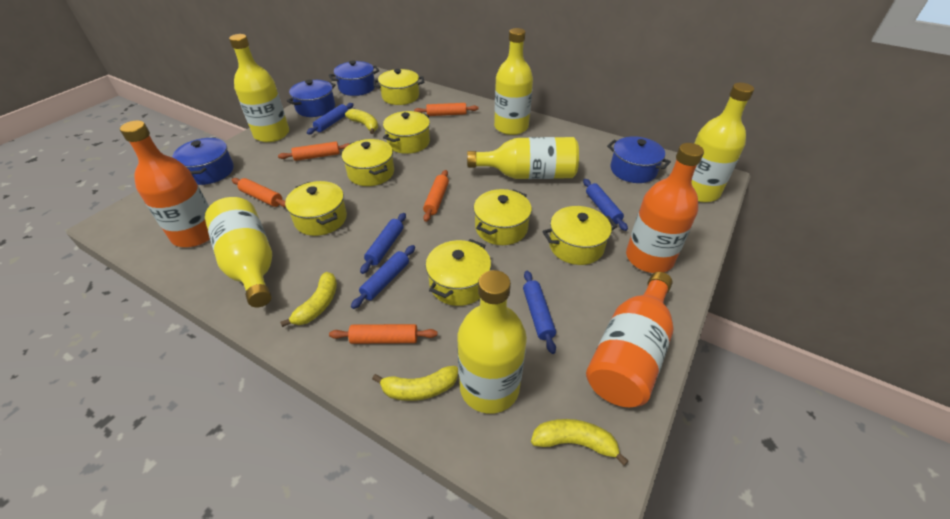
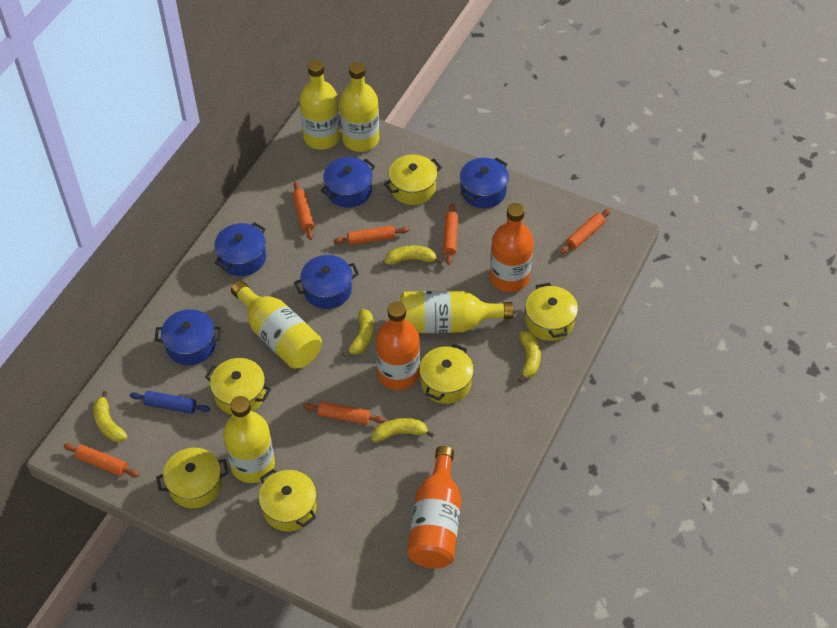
blue pot: 4 -> 5
blue rolling pin: 5 -> 1
orange rolling pin: 5 -> 6
yellow banana: 4 -> 5
yellow bottle: 6 -> 5
yellow pot: 7 -> 6

